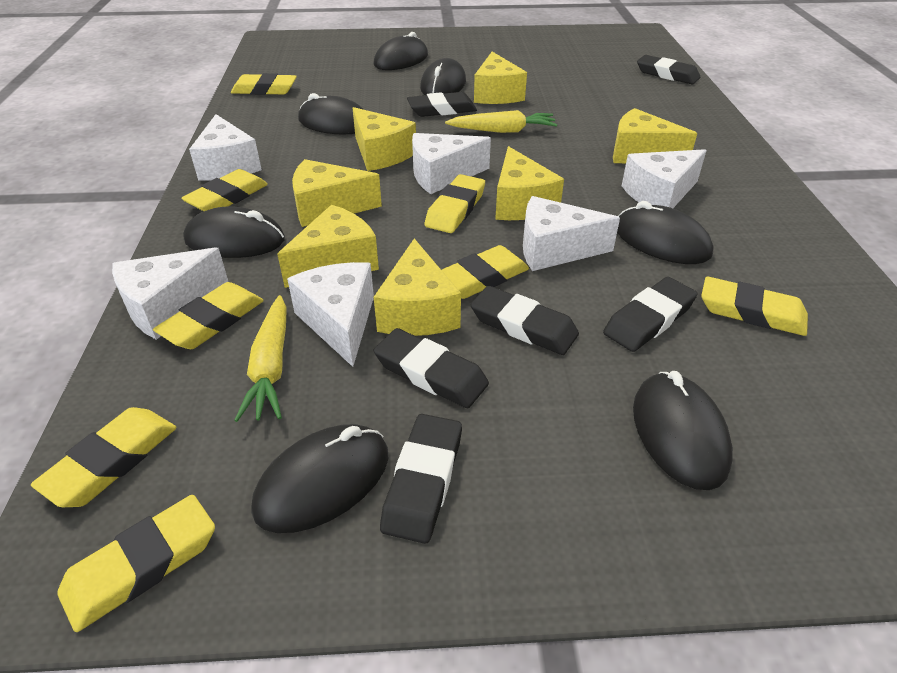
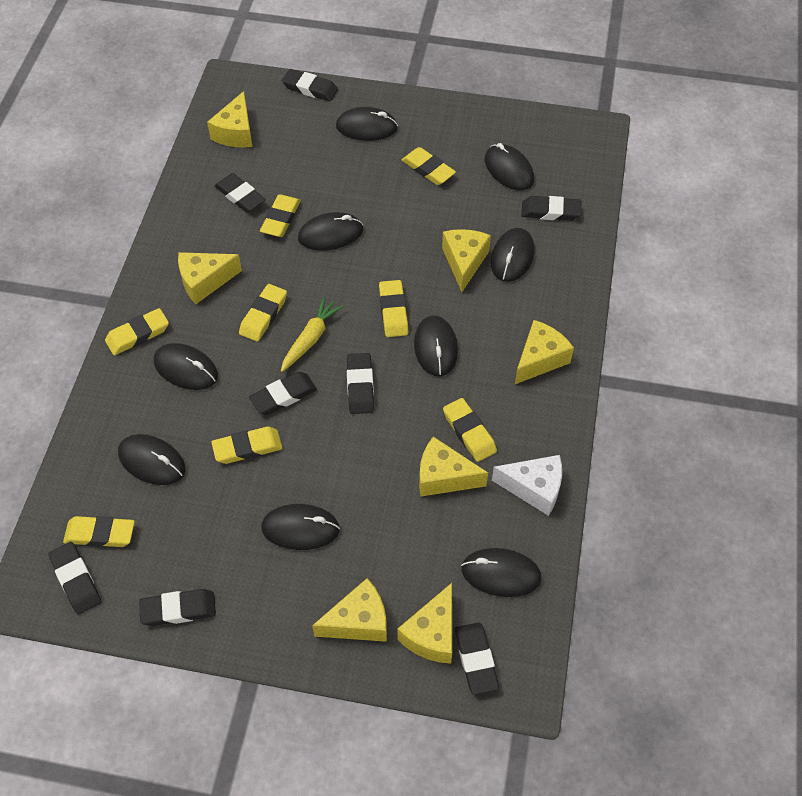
black eraser: 6 -> 8
black mouse: 7 -> 9
white cheese: 6 -> 1
yellow carrot: 2 -> 1

